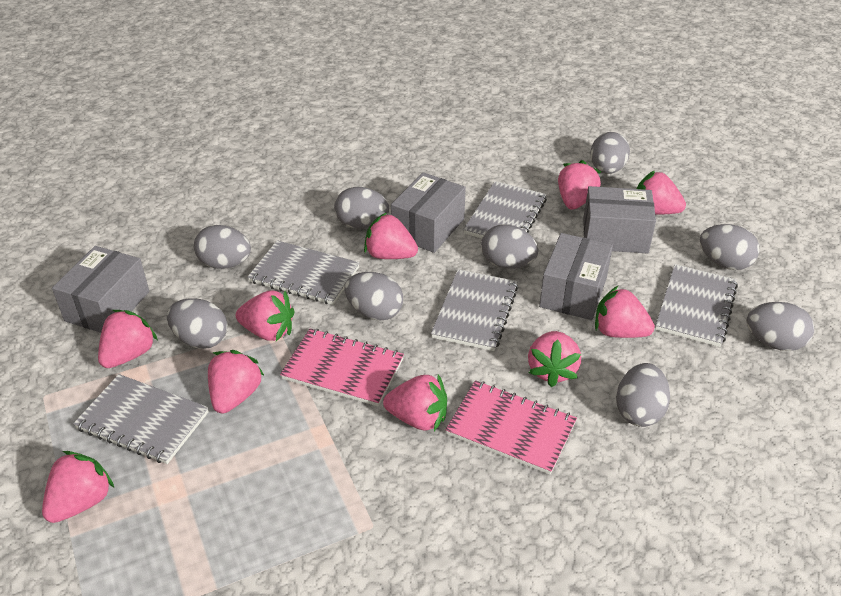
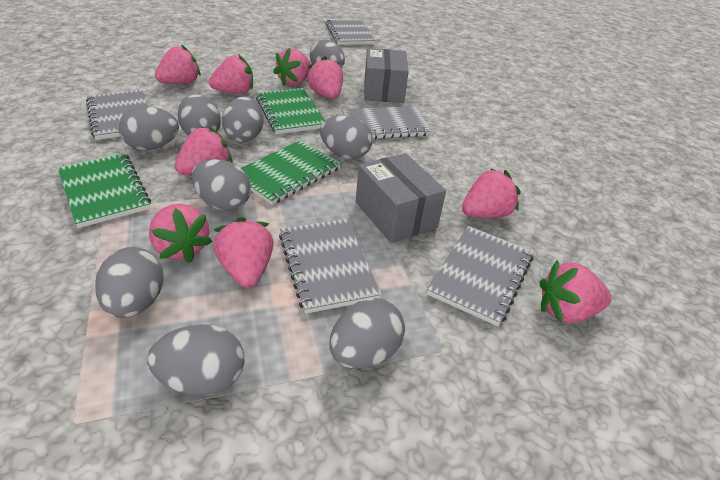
green notebook: 0 -> 3
grey box: 4 -> 2
pink notebook: 2 -> 0
pink strawberry: 10 -> 9

